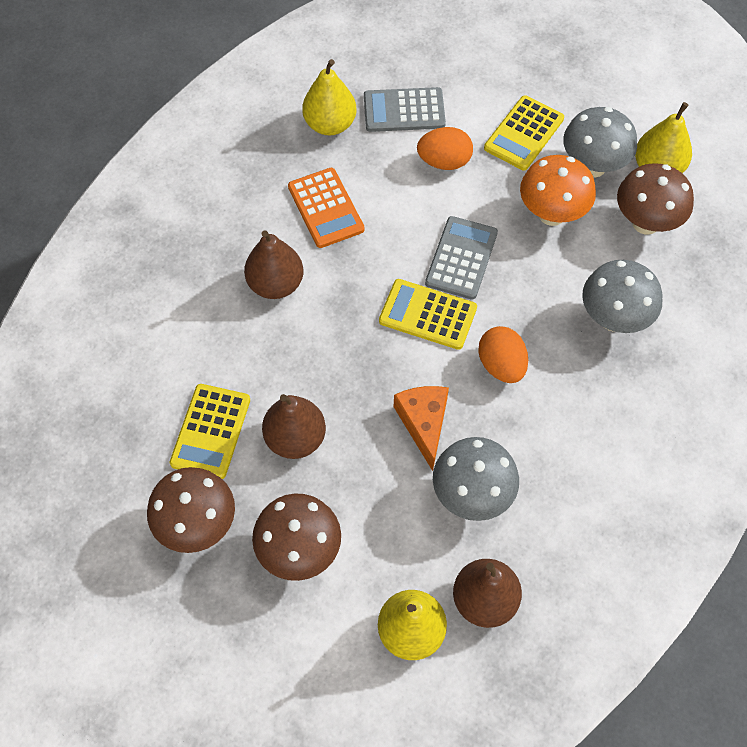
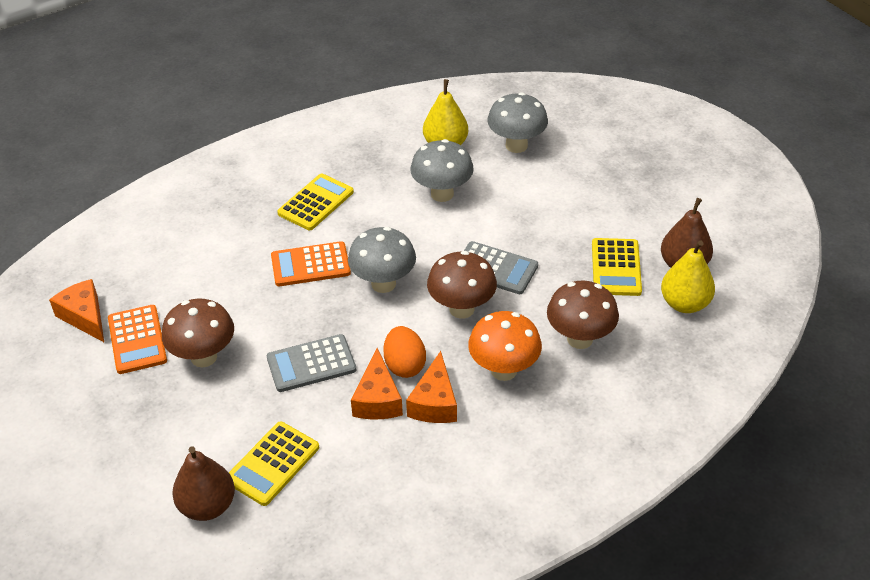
brown pear: 3 -> 2
orange calculator: 1 -> 2
orange cheese: 1 -> 3
orange egg: 2 -> 1
yellow pear: 3 -> 2

